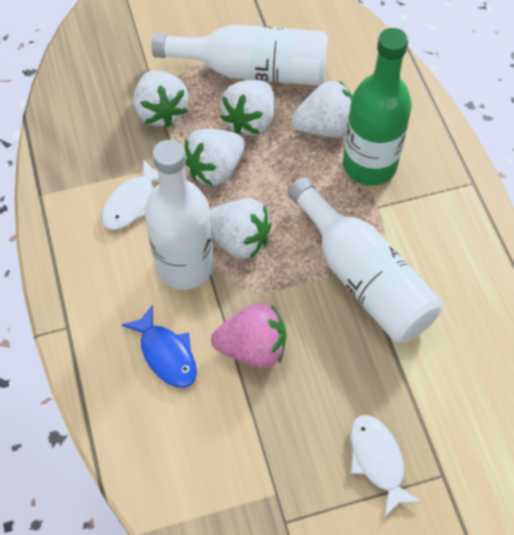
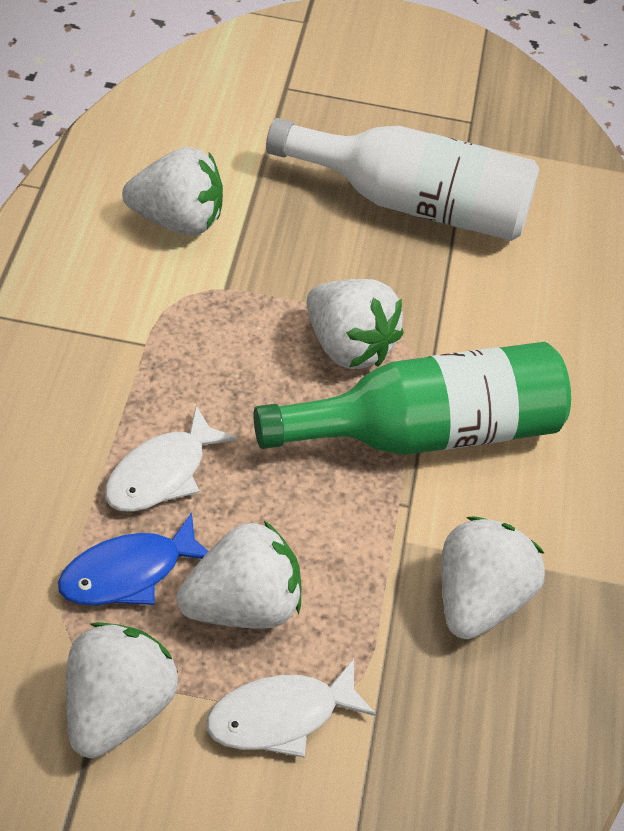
pink strawberry: 1 -> 0
white bottle: 3 -> 1

